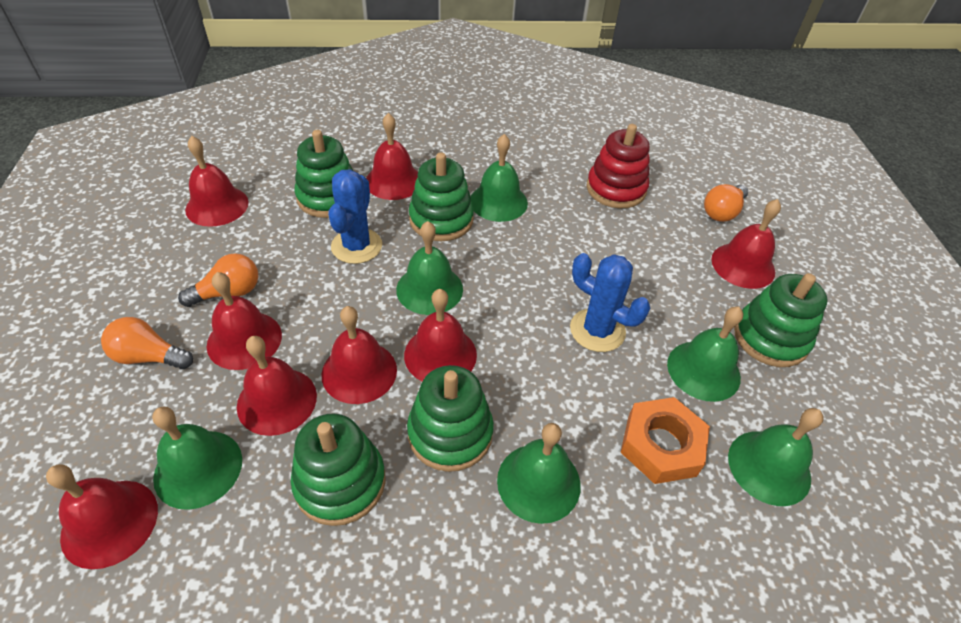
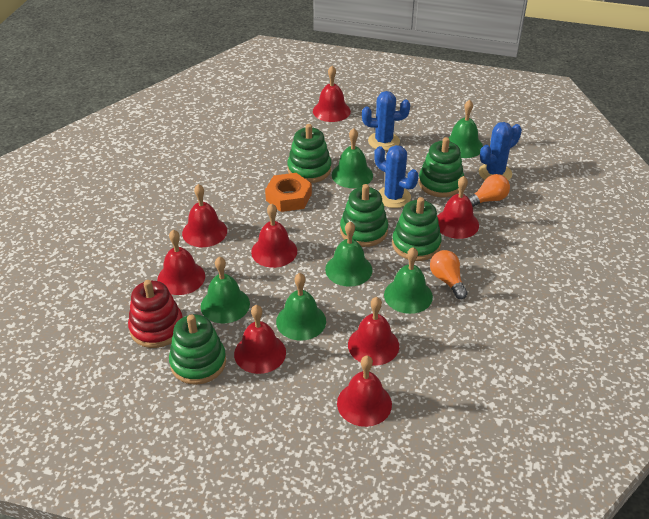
blue cactus: 2 -> 3
orange light bulb: 3 -> 2

